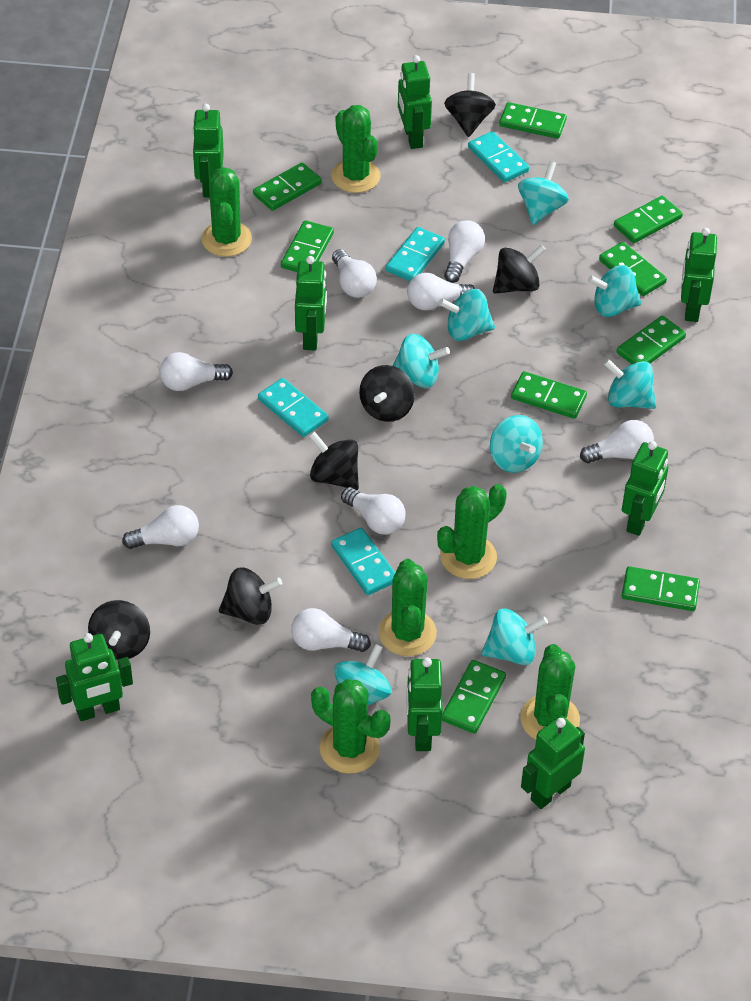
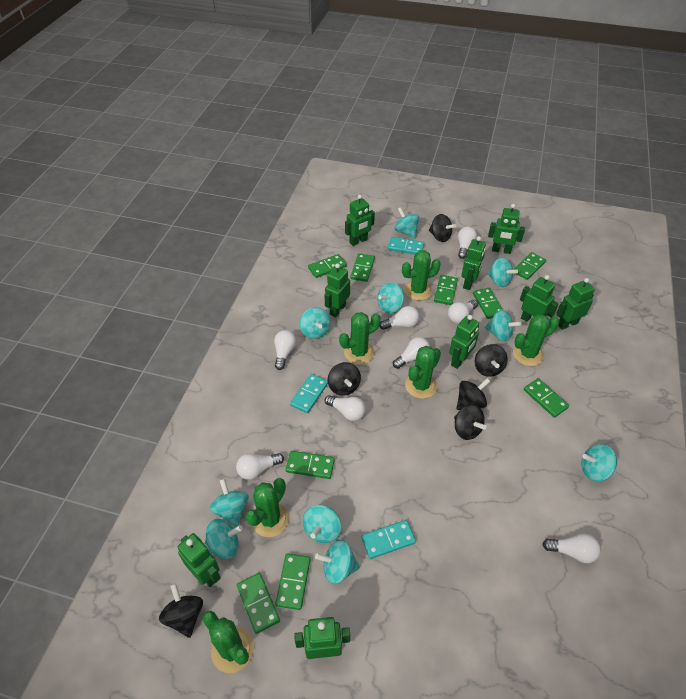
green robot: 8 -> 9
turquoise domino: 4 -> 3
turquoise spinning top: 8 -> 10

